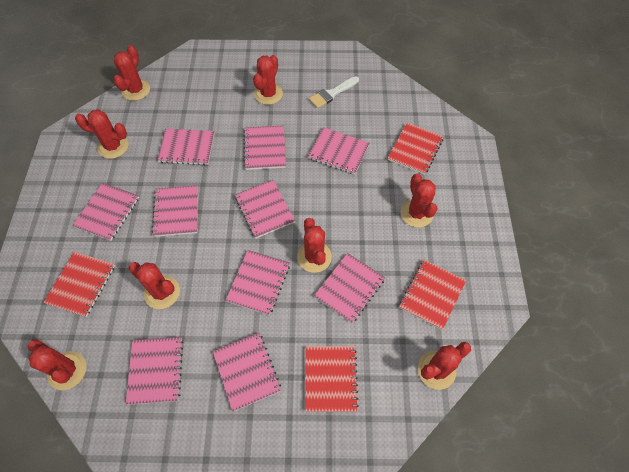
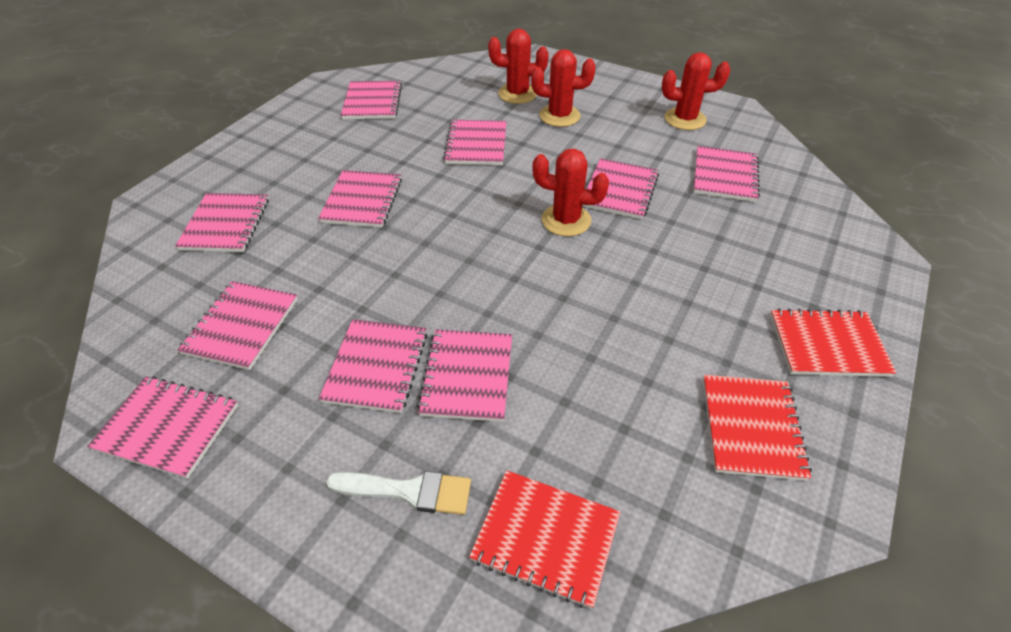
red cactus: 8 -> 4
red notebook: 4 -> 3

